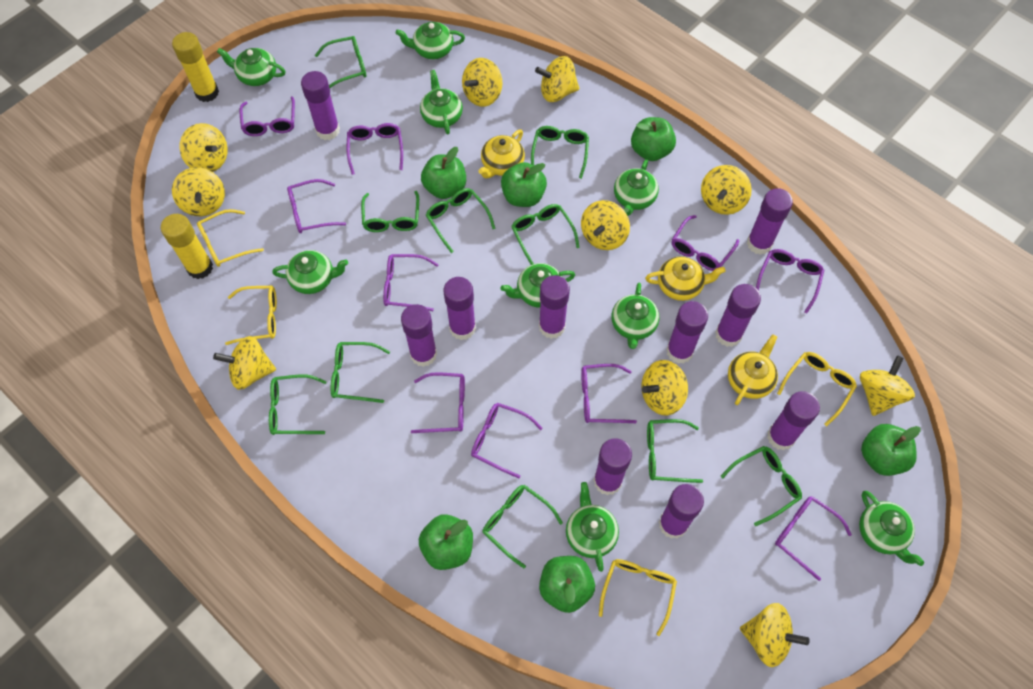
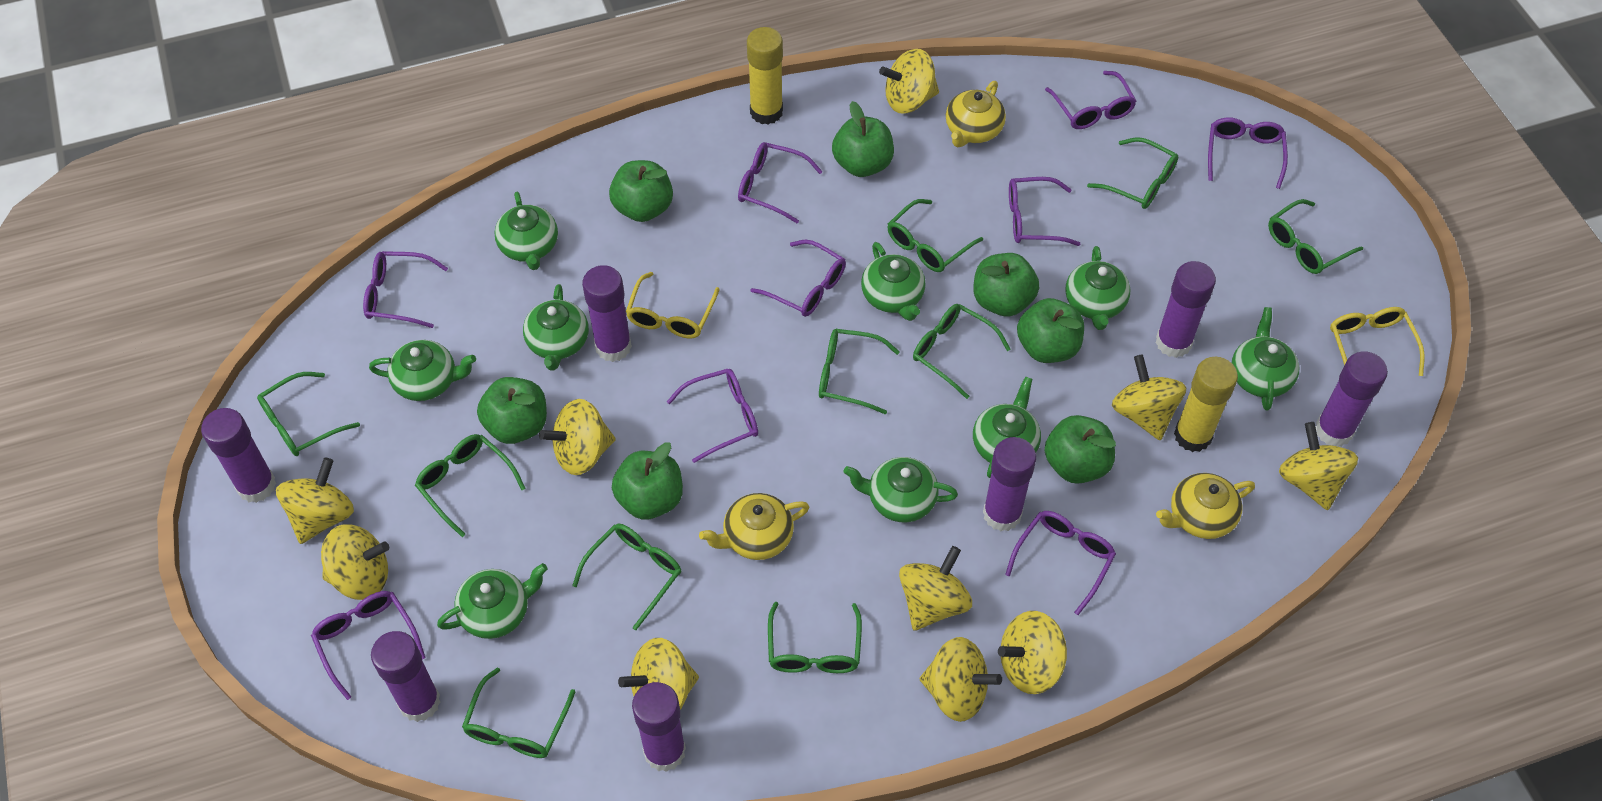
green apple: 6 -> 7
purple glasses: 10 -> 9
purple glue stick: 10 -> 7
yellow glasses: 4 -> 2

